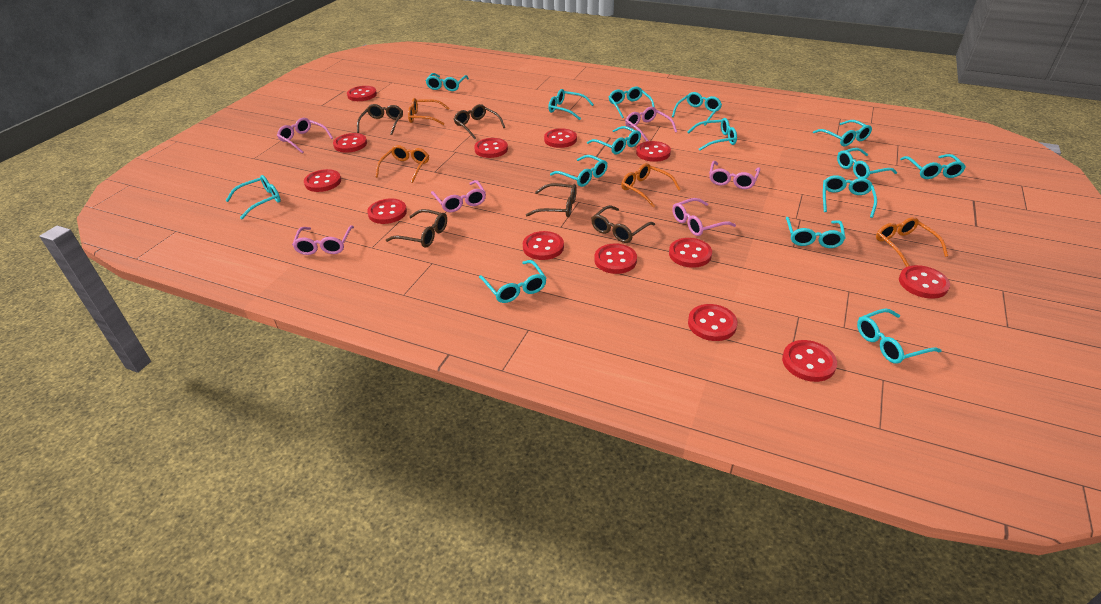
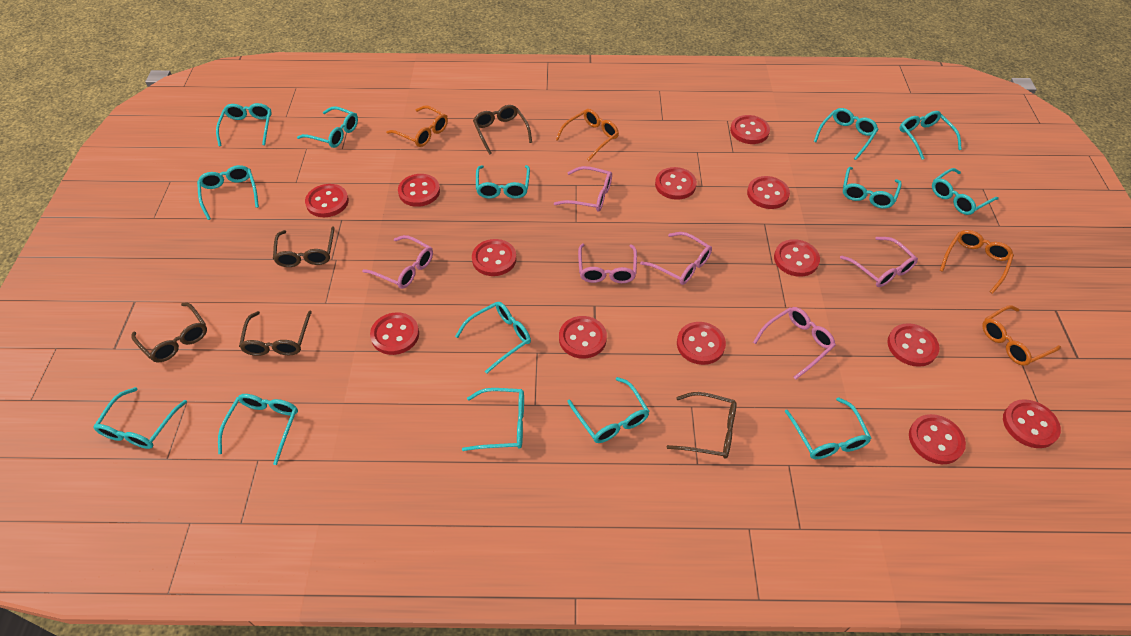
turquoise glasses: 15 -> 14

